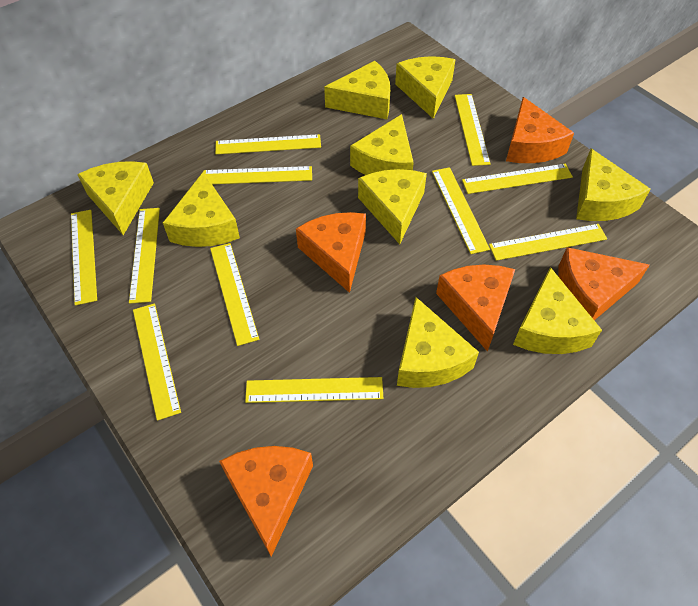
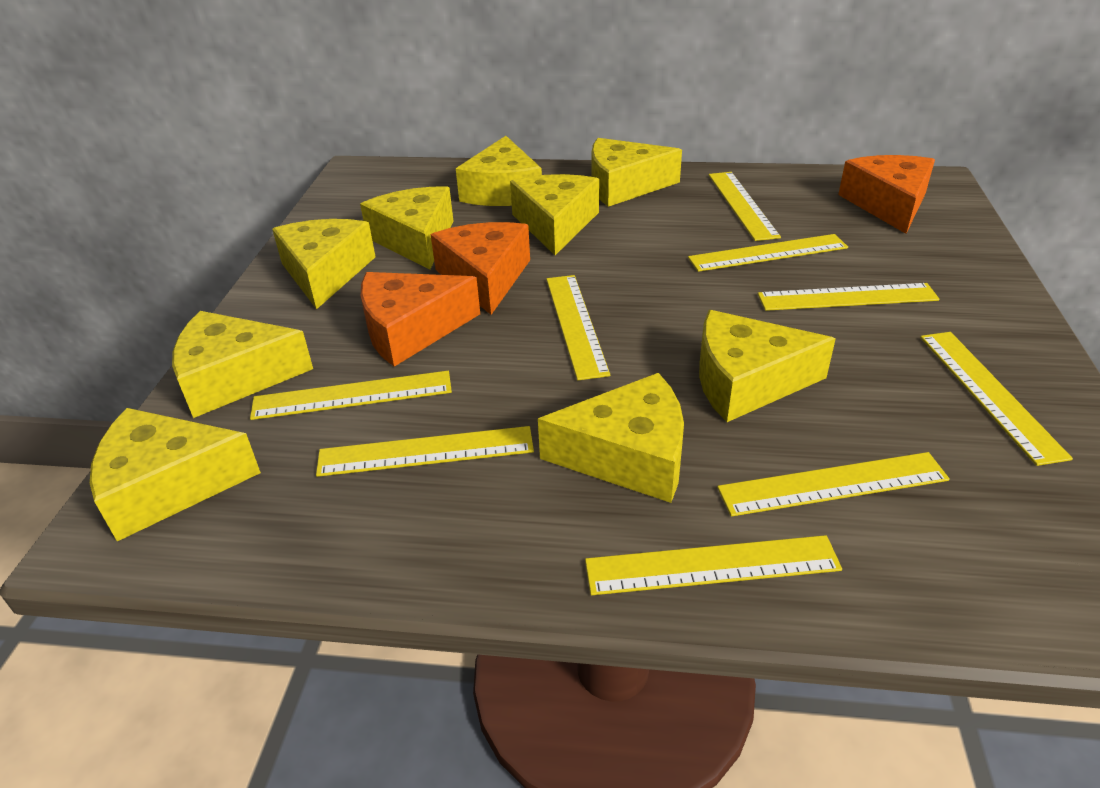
orange cheese: 5 -> 3
yellow ruler: 11 -> 9

